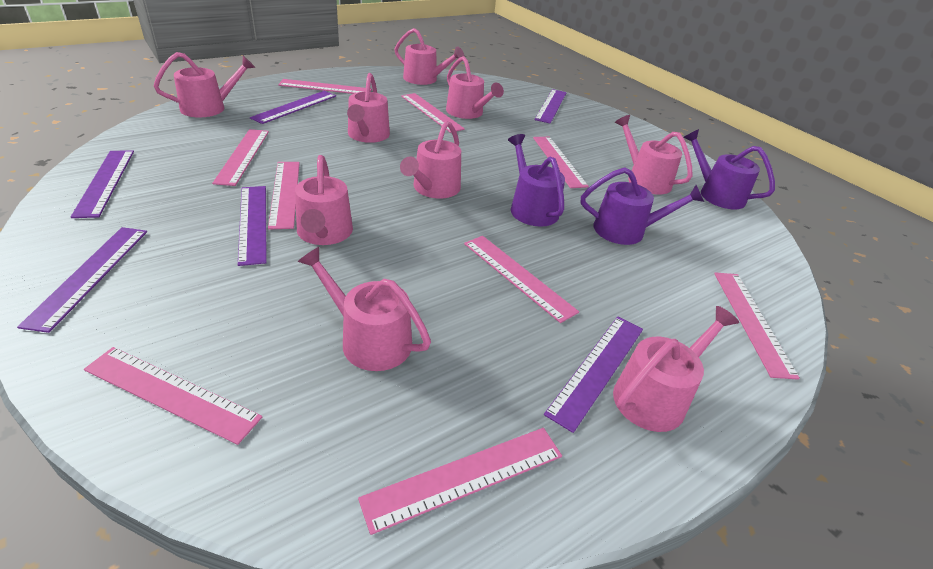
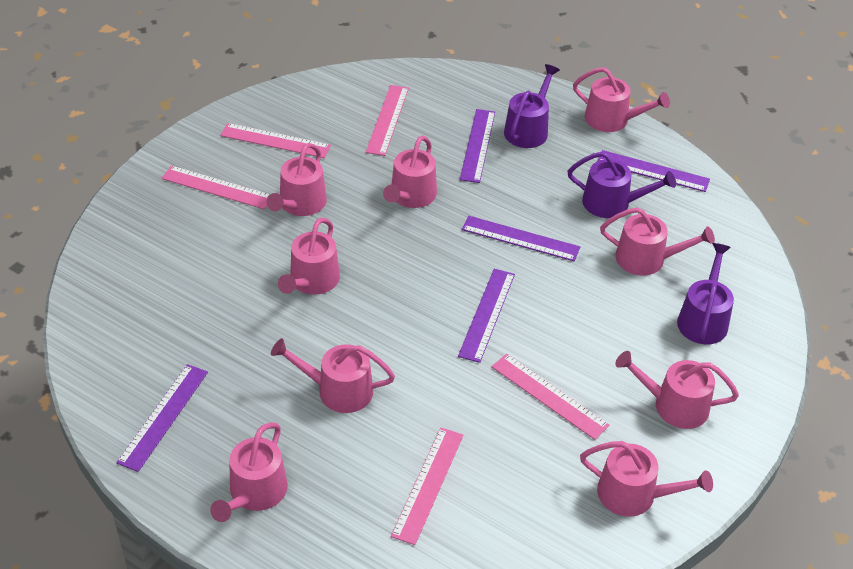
pink ruler: 9 -> 5
purple ruler: 6 -> 5

